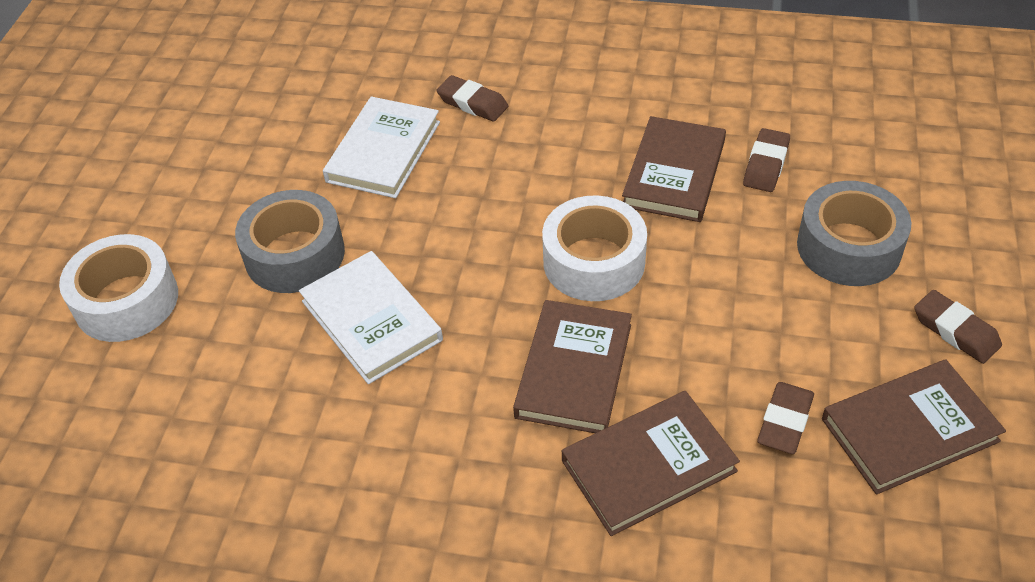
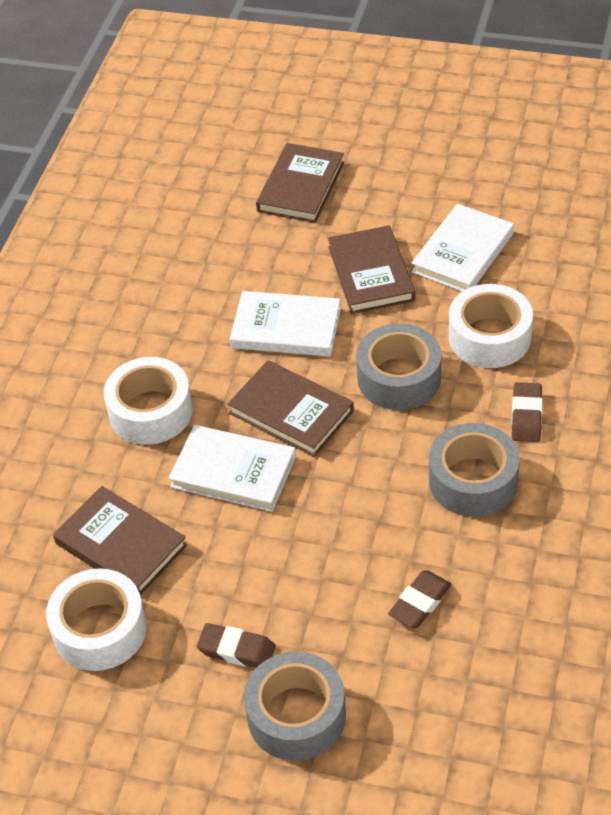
brown eraser: 4 -> 3
grey tape: 2 -> 3
white book: 2 -> 3
white tape: 2 -> 3

